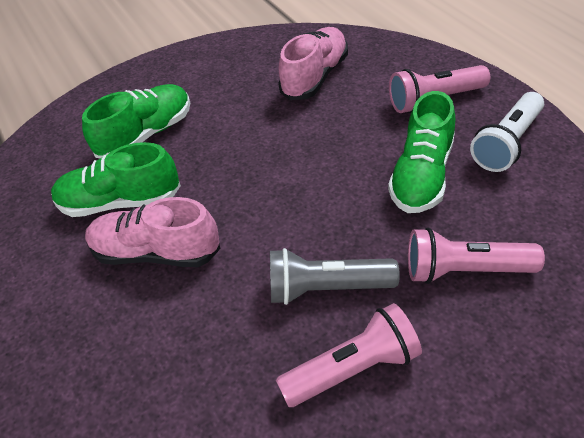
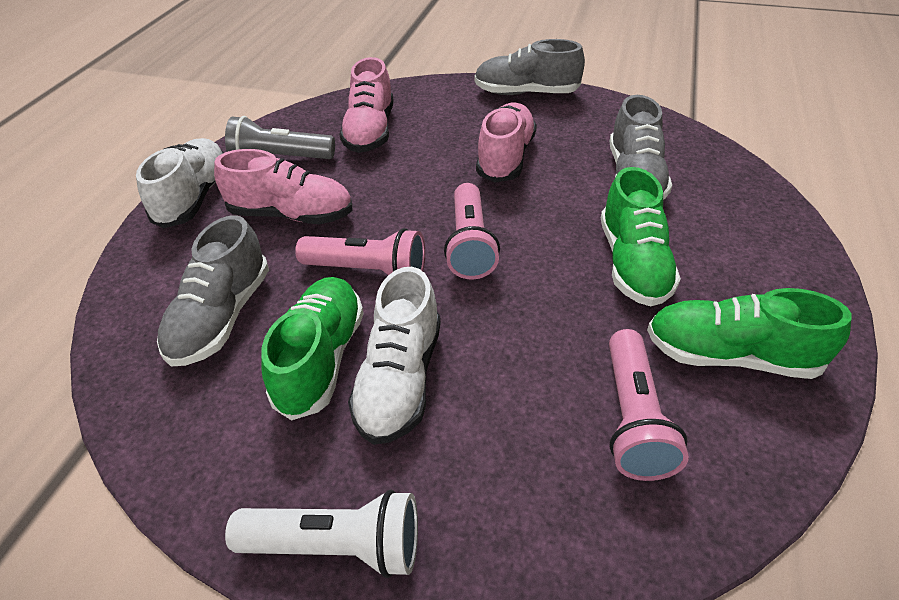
grey shoe: 0 -> 3
pink shoe: 2 -> 3
white shoe: 0 -> 2

